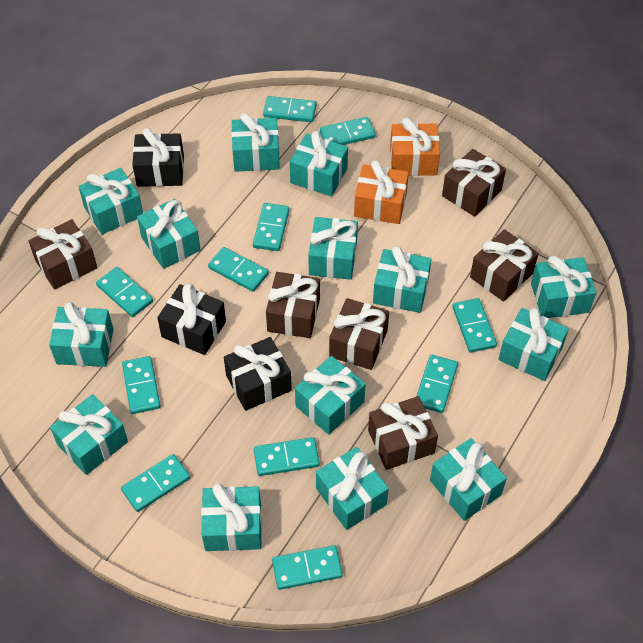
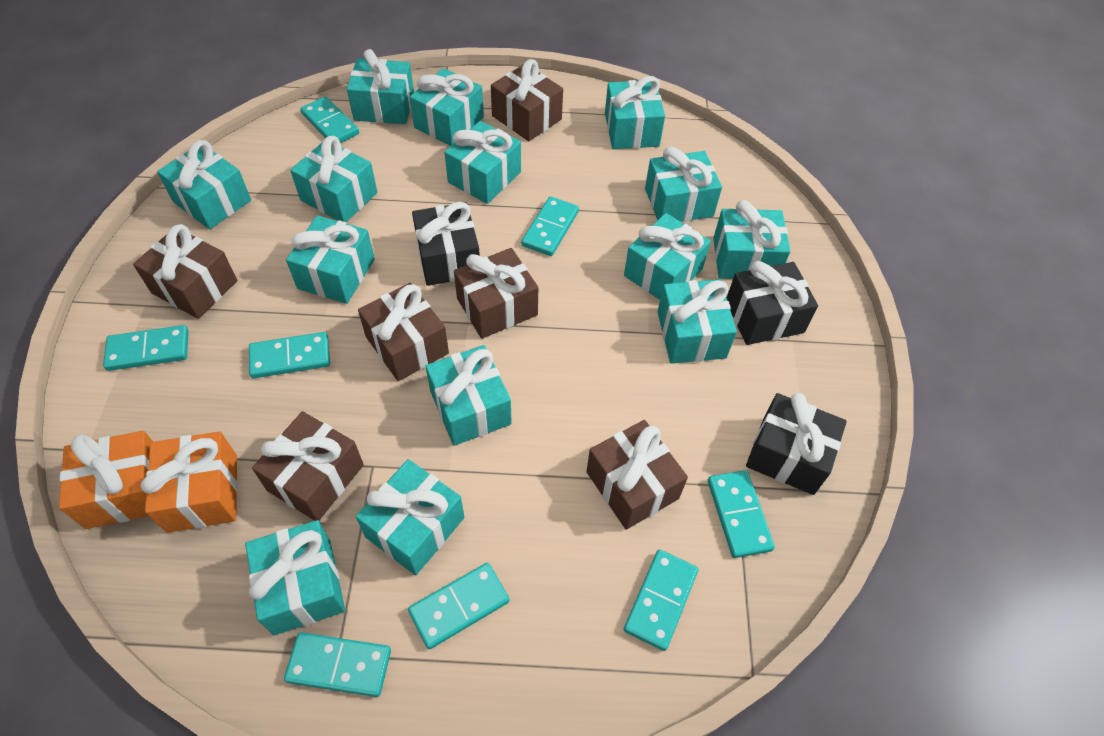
turquoise domino: 11 -> 8

